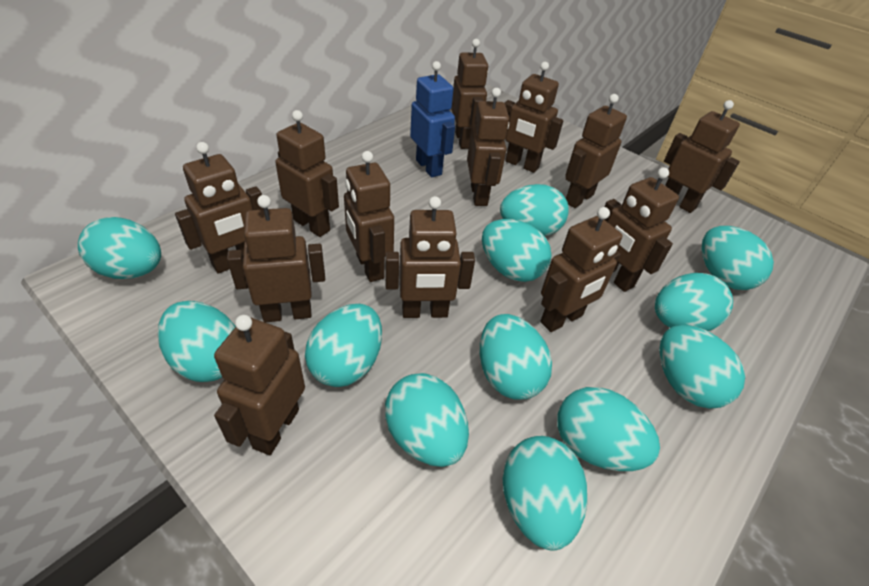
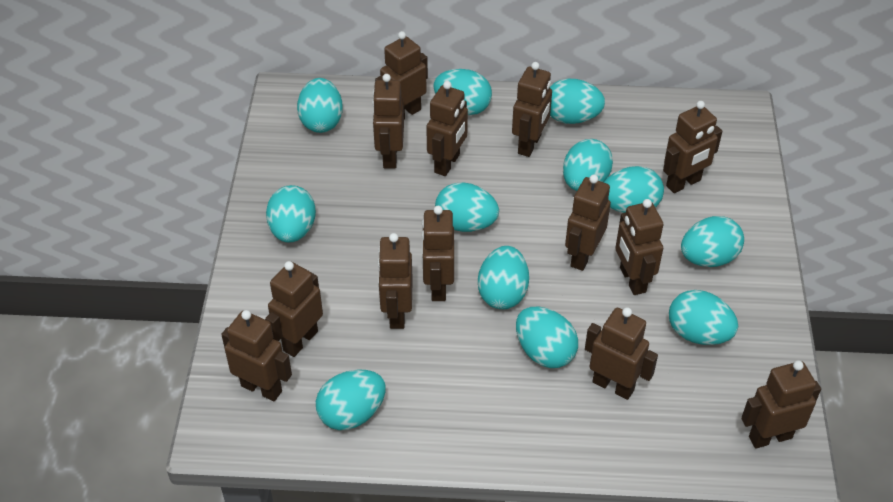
blue robot: 1 -> 0

